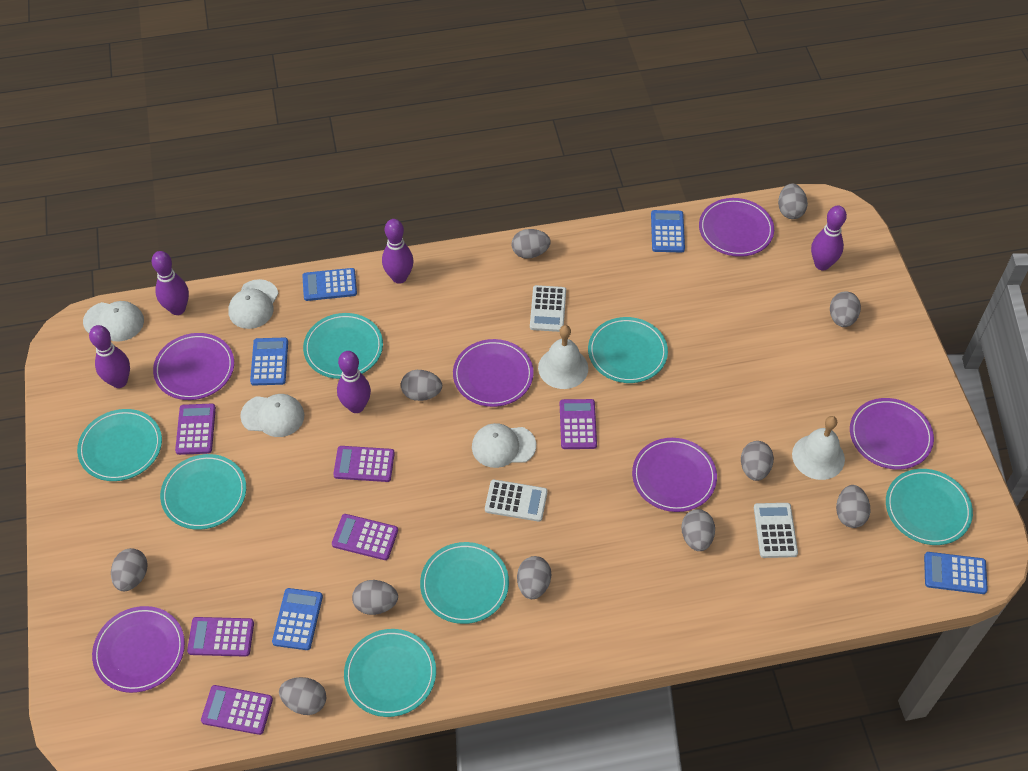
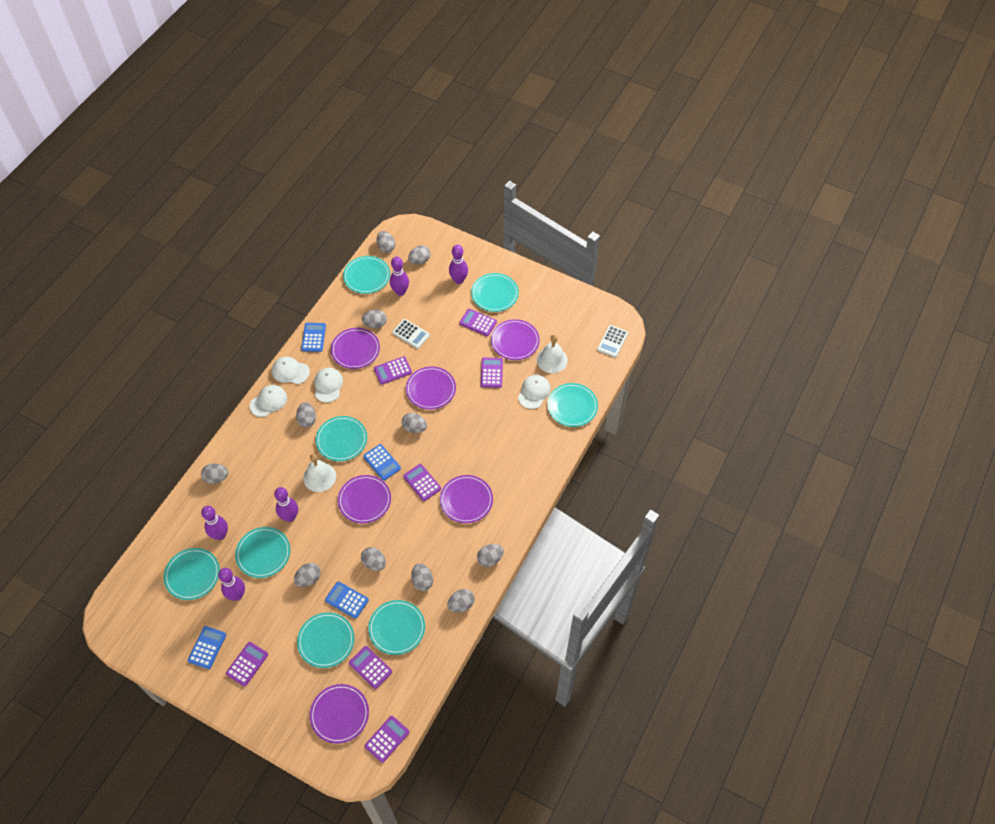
blue calculator: 5 -> 4
purple calculator: 6 -> 7
turquoise plate: 7 -> 8
white calculator: 3 -> 2

